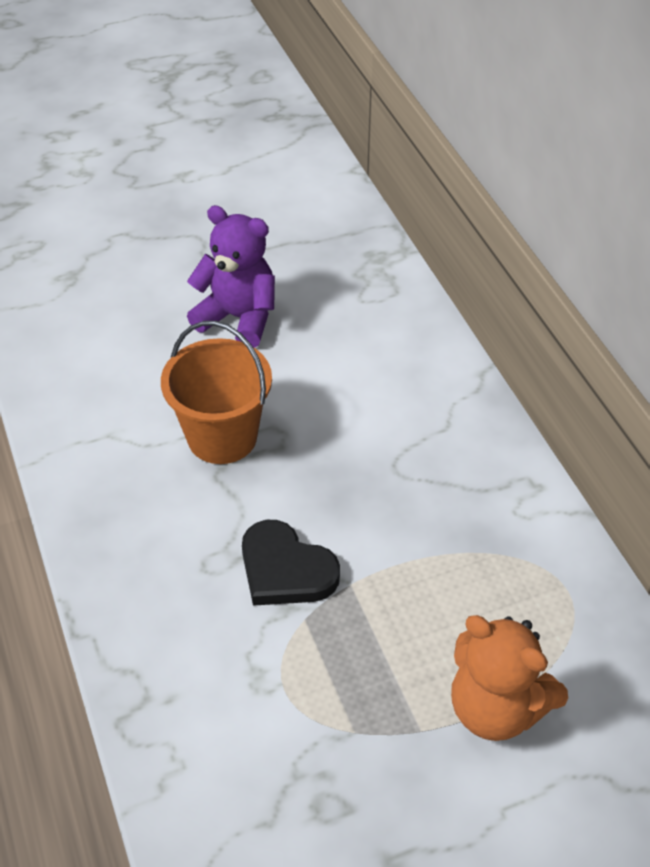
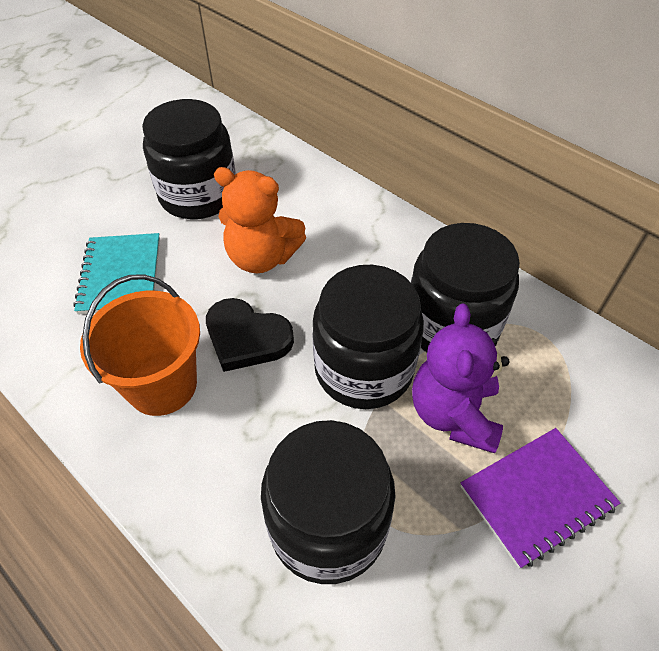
black jar: 0 -> 4
purple notebook: 0 -> 1
turquoise notebook: 0 -> 1

